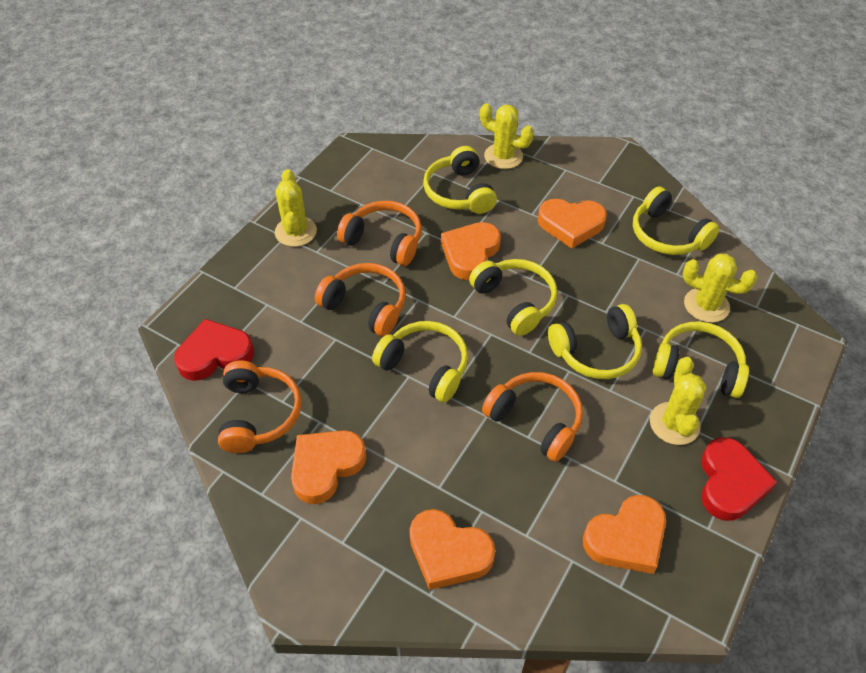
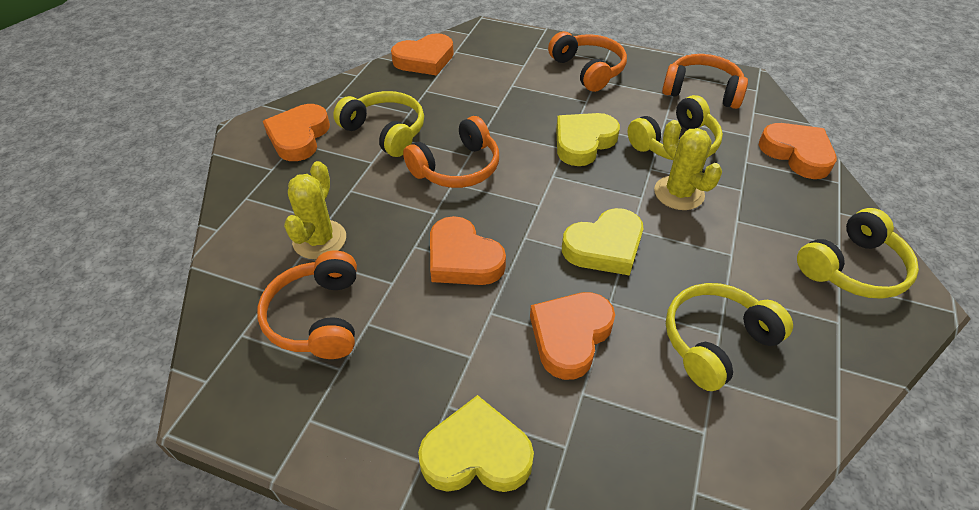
red heart: 2 -> 0
yellow cactus: 4 -> 2
yellow headphones: 6 -> 4
yellow heart: 0 -> 3

